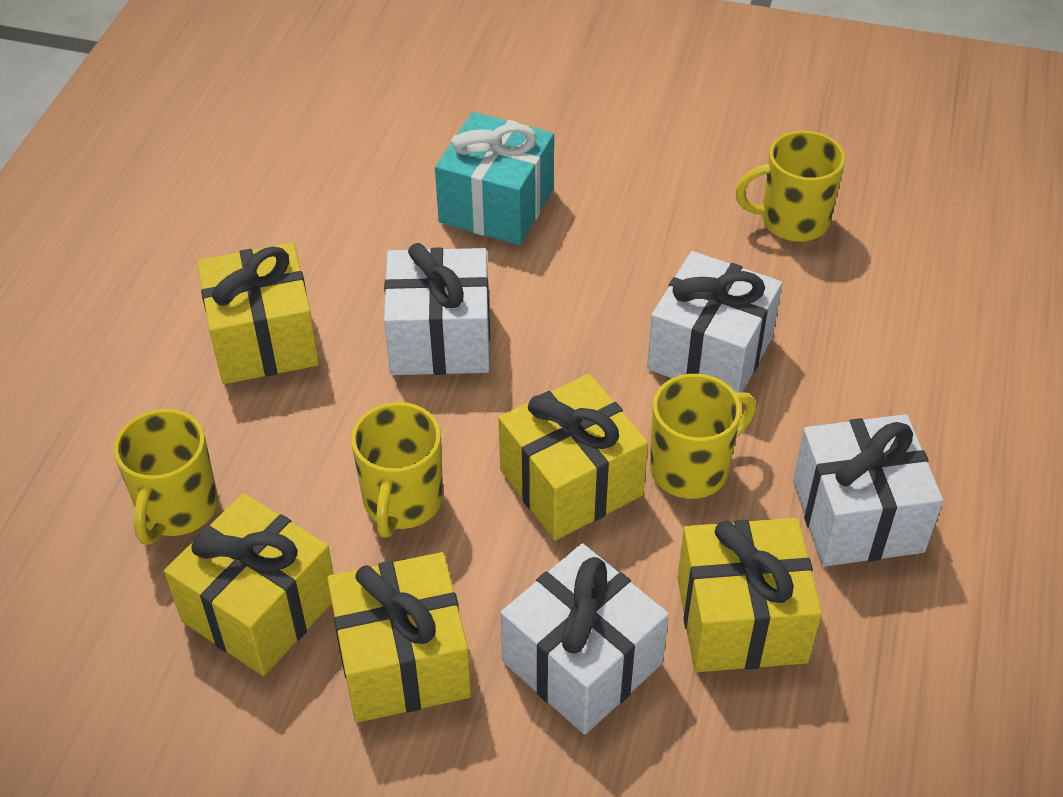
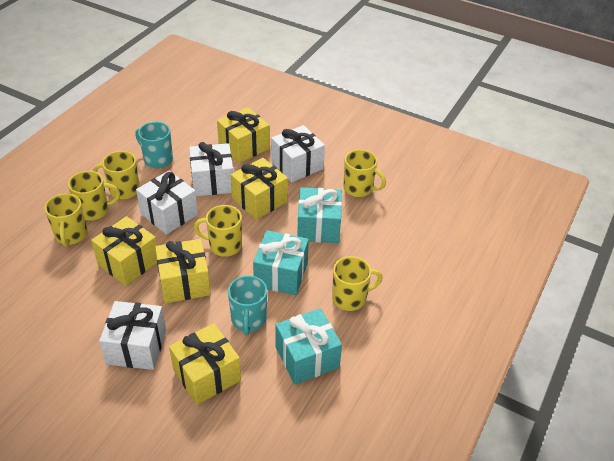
turquoise gift: 1 -> 3
turquoise mug: 0 -> 2
yellow mug: 4 -> 6

